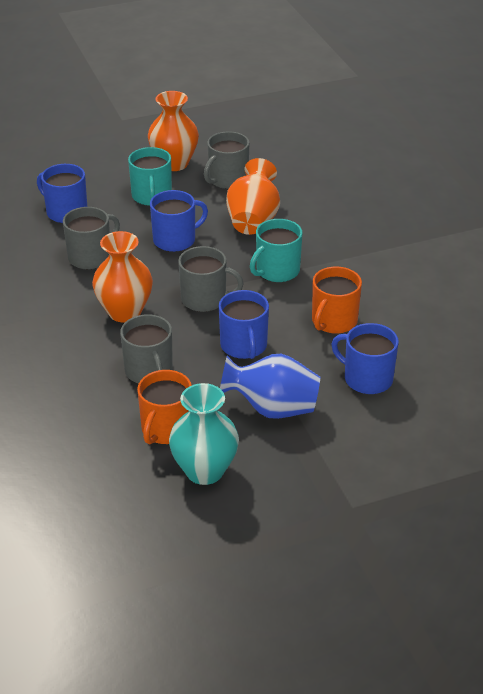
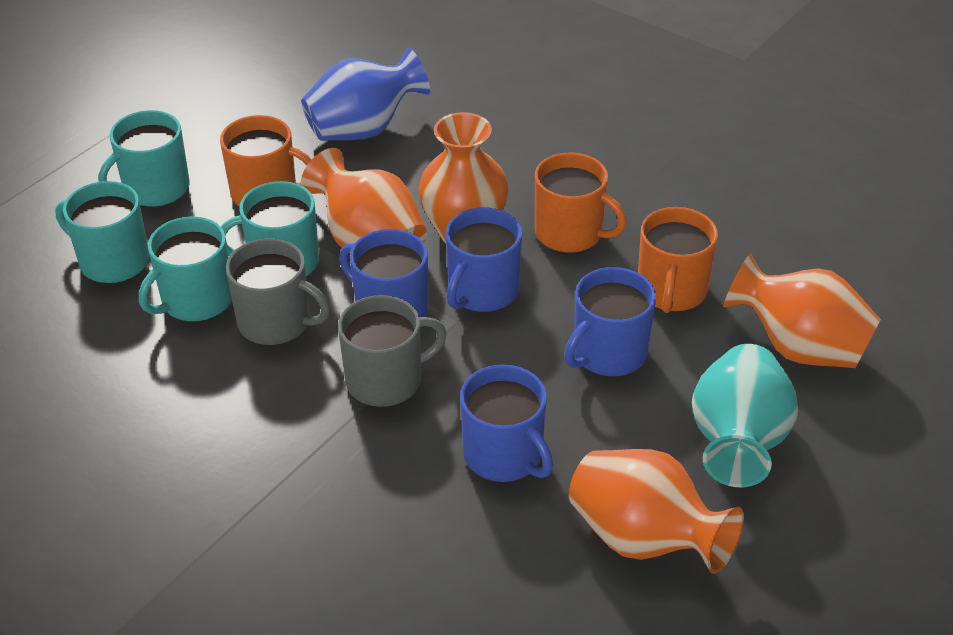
grey mug: 4 -> 2
orange mug: 2 -> 3
orange vase: 3 -> 4
turquoise mug: 2 -> 4

